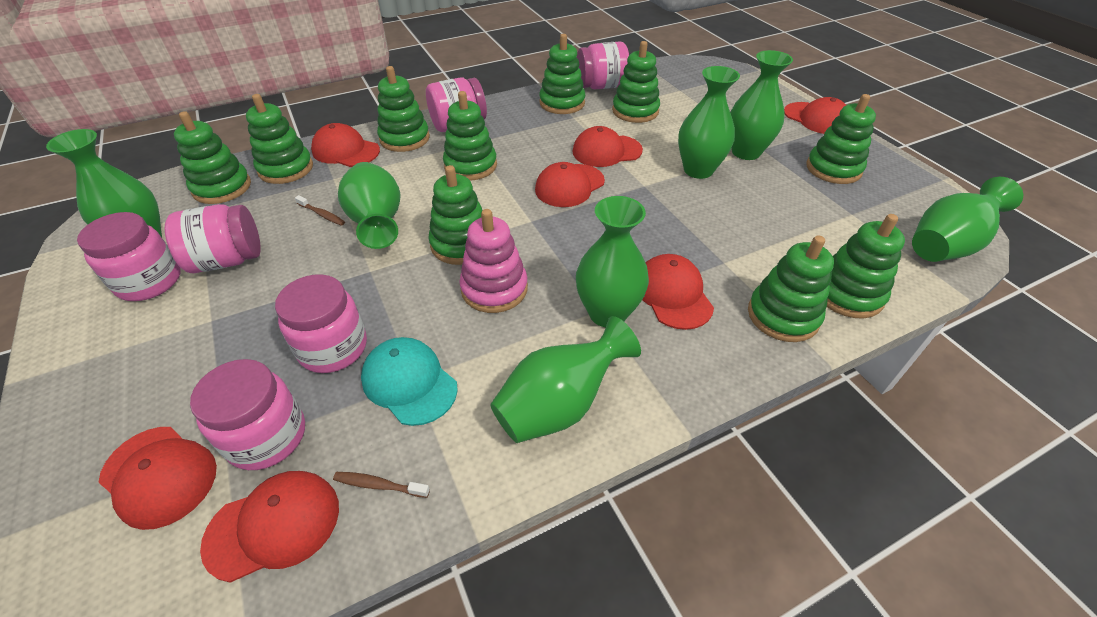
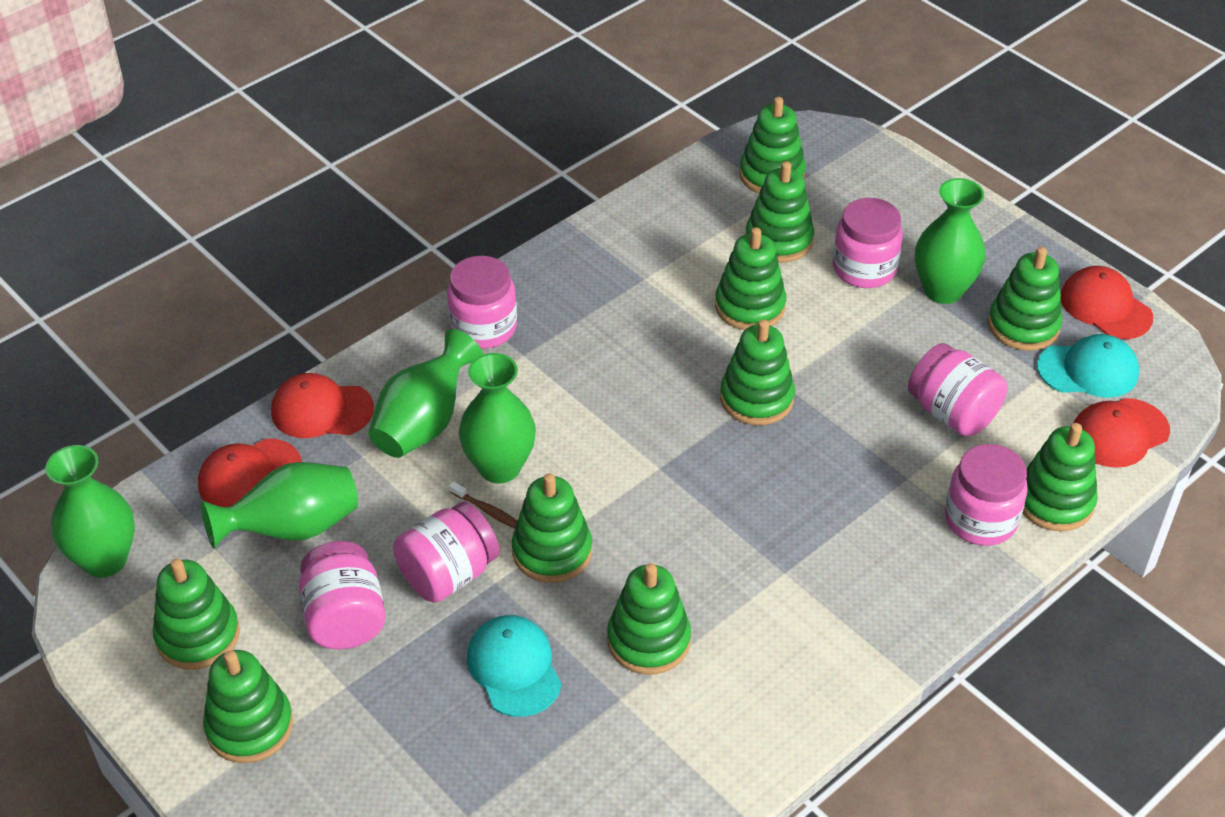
brown toothbrush: 2 -> 1
green vase: 7 -> 5
pink stacking toy: 1 -> 0
red cap: 7 -> 4
turquoise cap: 1 -> 2

